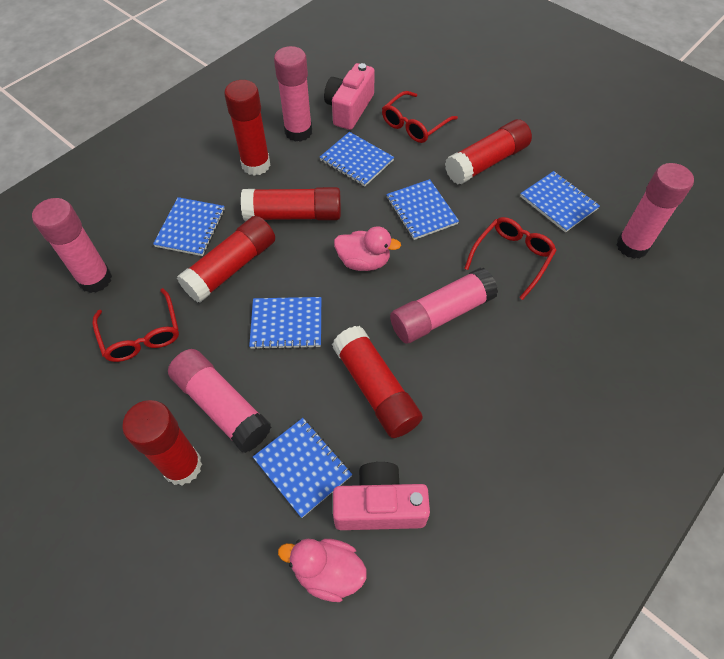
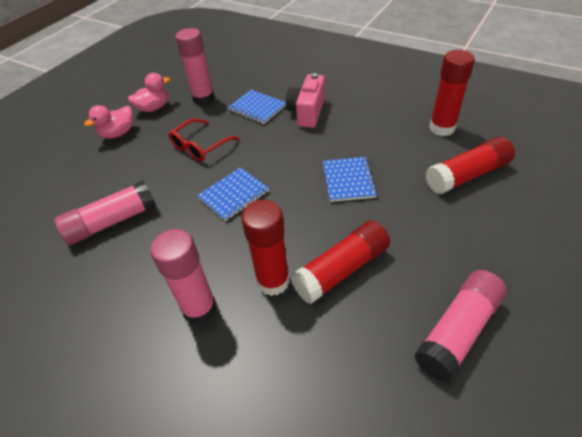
blue notebook: 6 -> 3
pink camera: 2 -> 1
pink glue stick: 5 -> 4
red glasses: 3 -> 1
red glue stick: 6 -> 4

